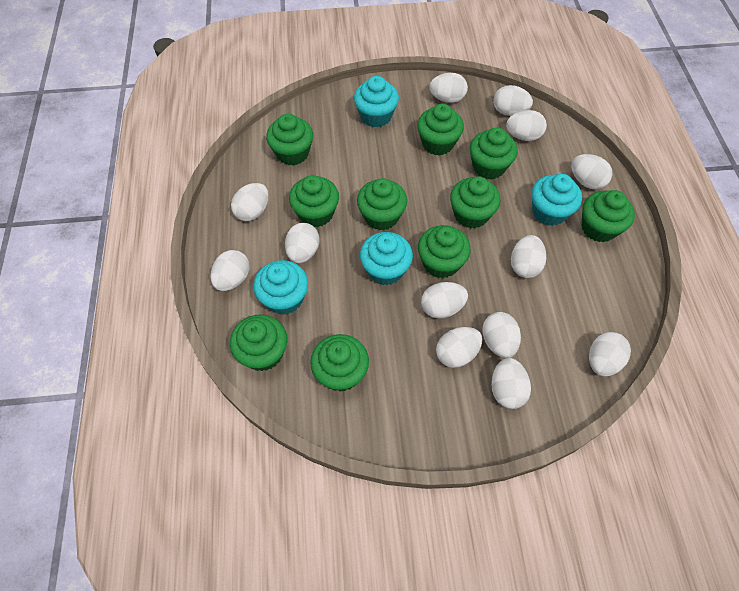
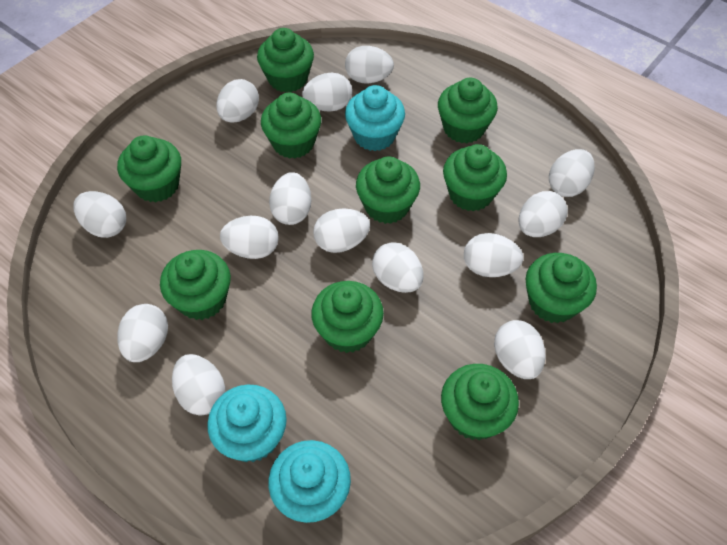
turquoise cupcake: 4 -> 3
white egg: 13 -> 14

